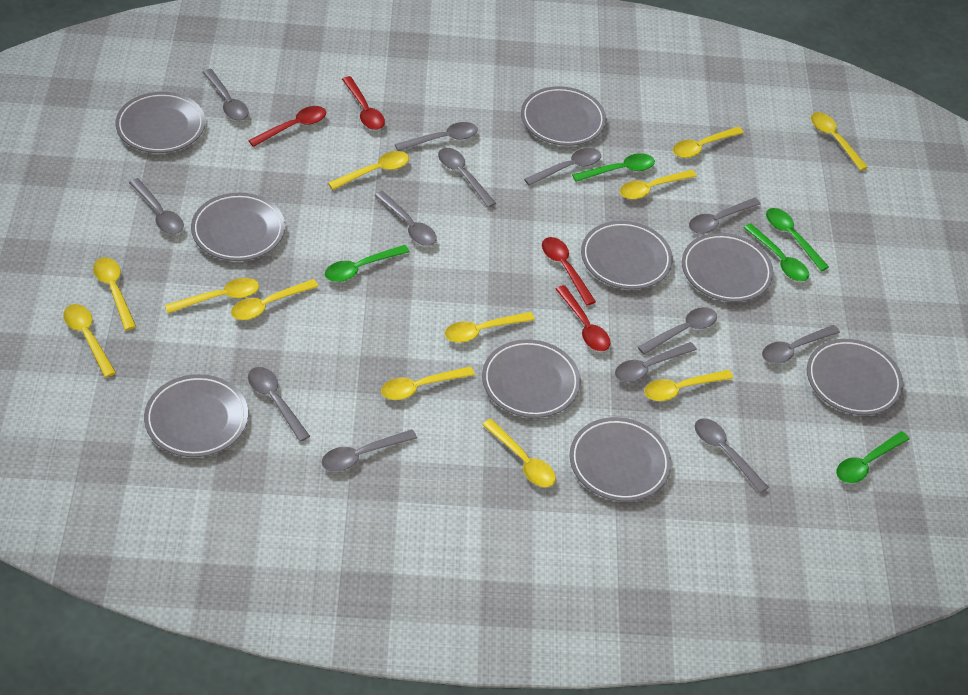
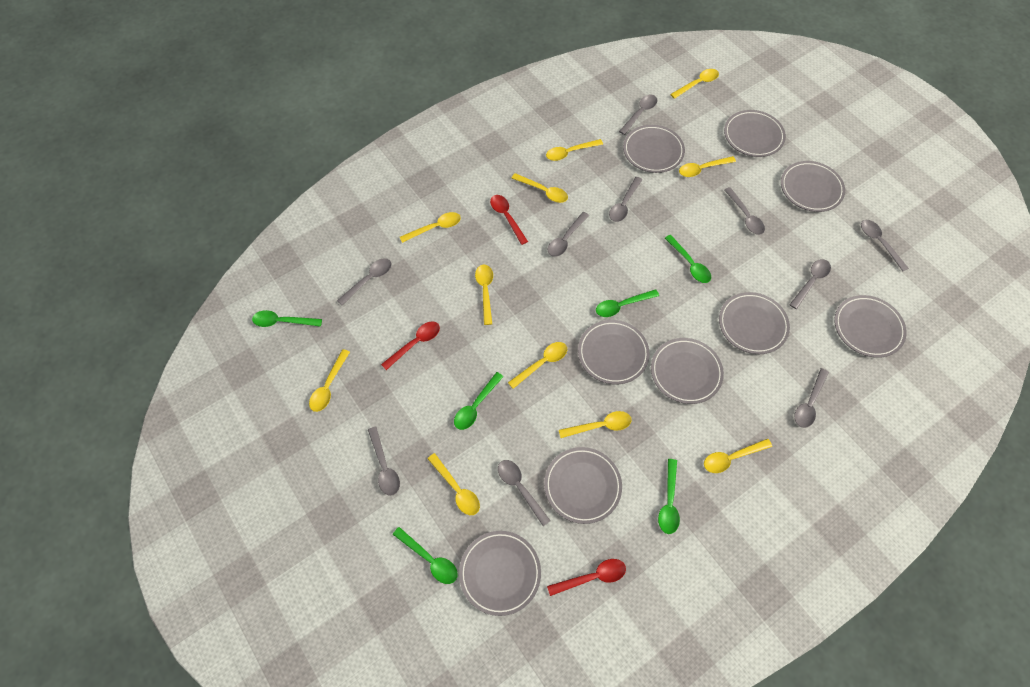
green spoon: 5 -> 6
grey spoon: 13 -> 10
red spoon: 4 -> 3
yellow spoon: 12 -> 11

